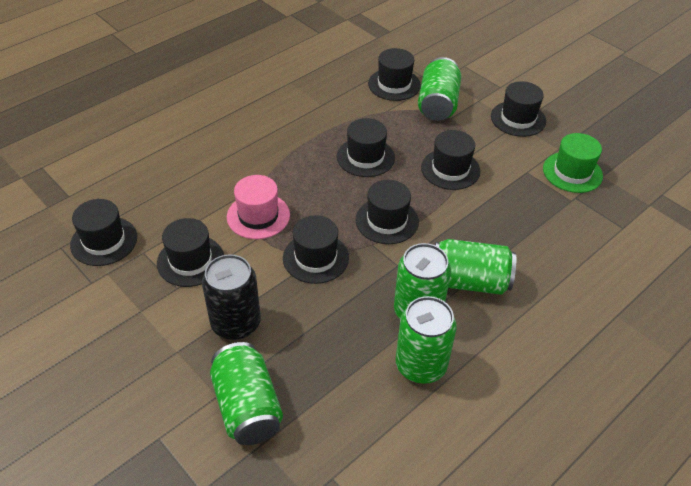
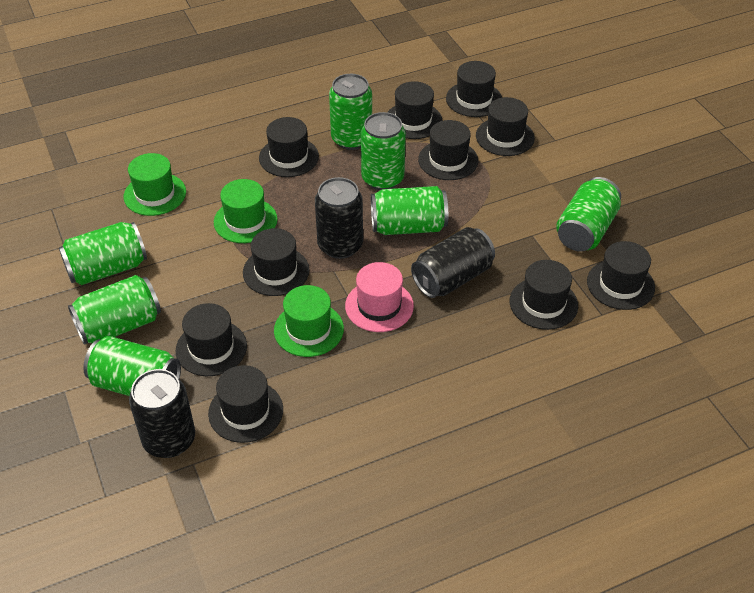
black can: 1 -> 3
black hat: 8 -> 10
green can: 5 -> 7
green hat: 1 -> 3

